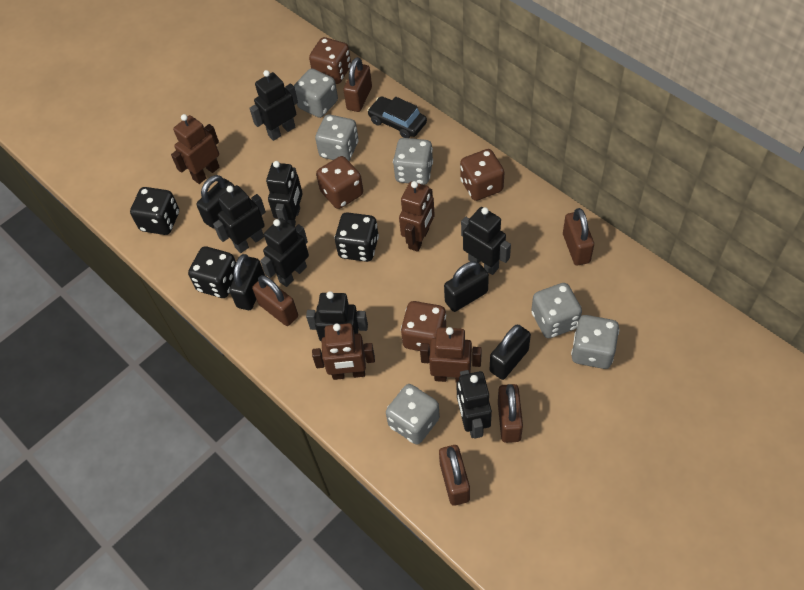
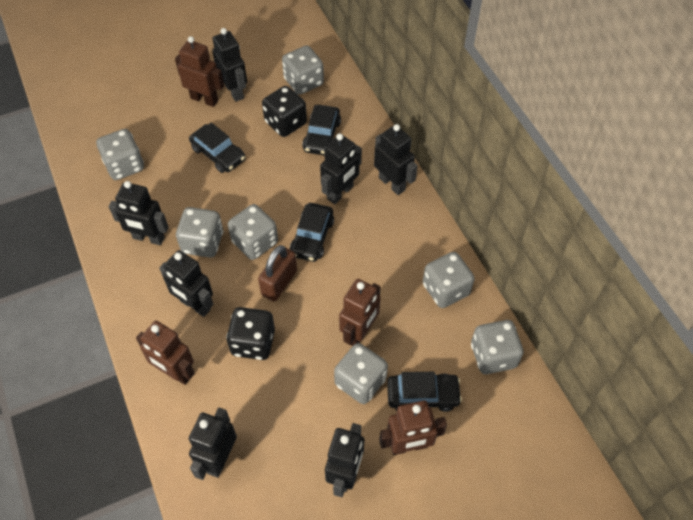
black car: 1 -> 4
black dice: 3 -> 2
black padlock: 4 -> 0
brown dice: 4 -> 0
brown padlock: 5 -> 1
grey dice: 6 -> 7

